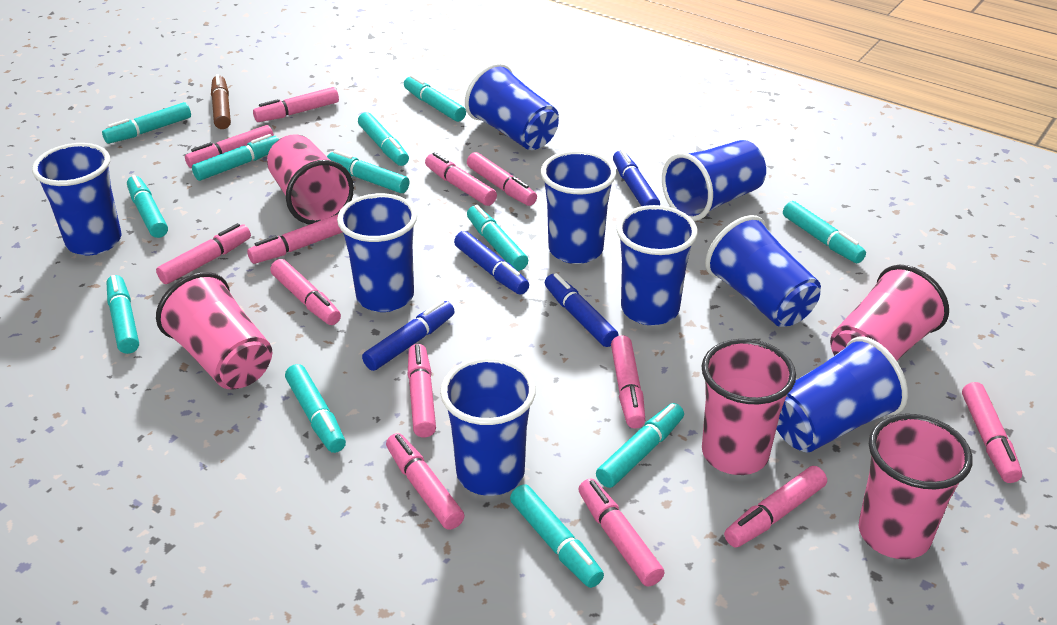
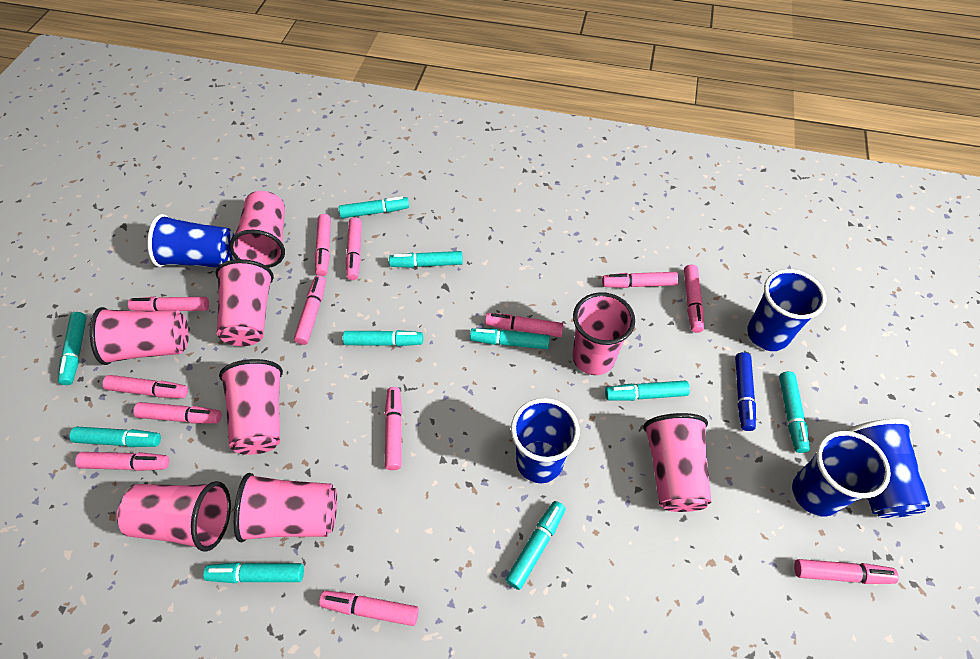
blue cup: 9 -> 5
blue marker: 4 -> 1
brown marker: 1 -> 0
pink cup: 5 -> 8
turquoise marker: 12 -> 10

